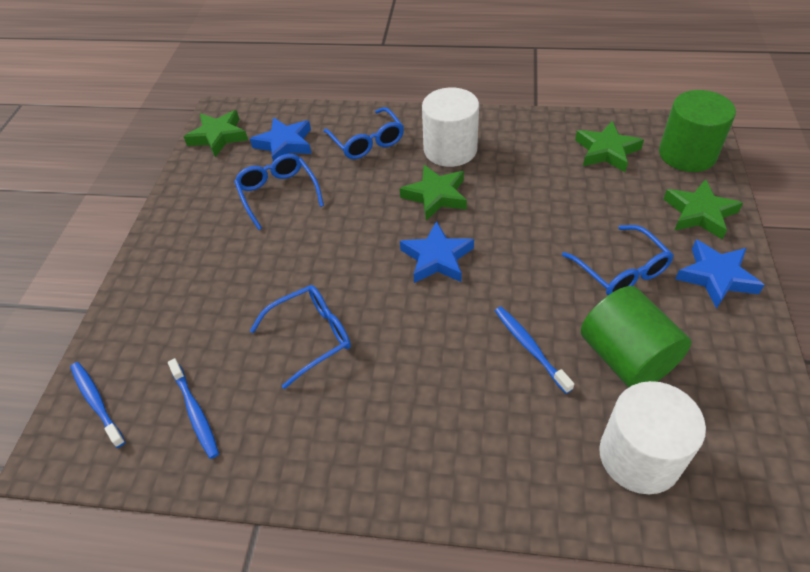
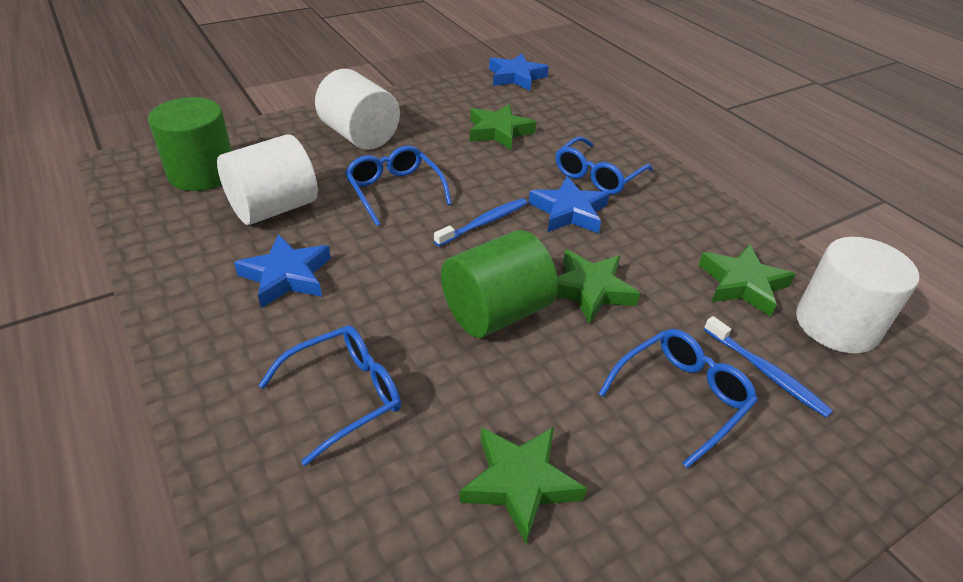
blue toothbrush: 3 -> 2
white cylinder: 2 -> 3

